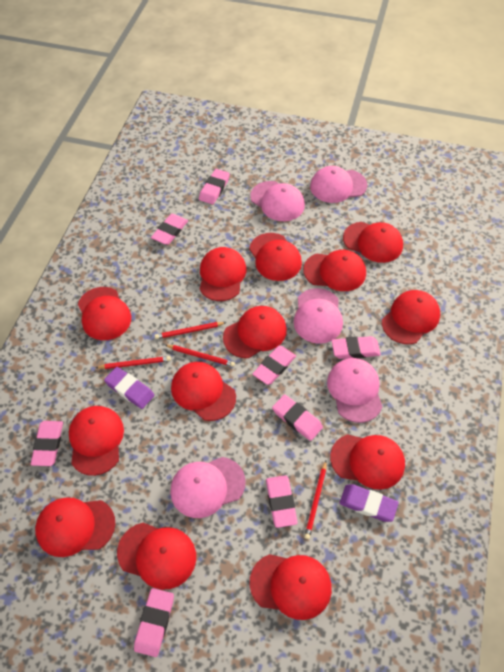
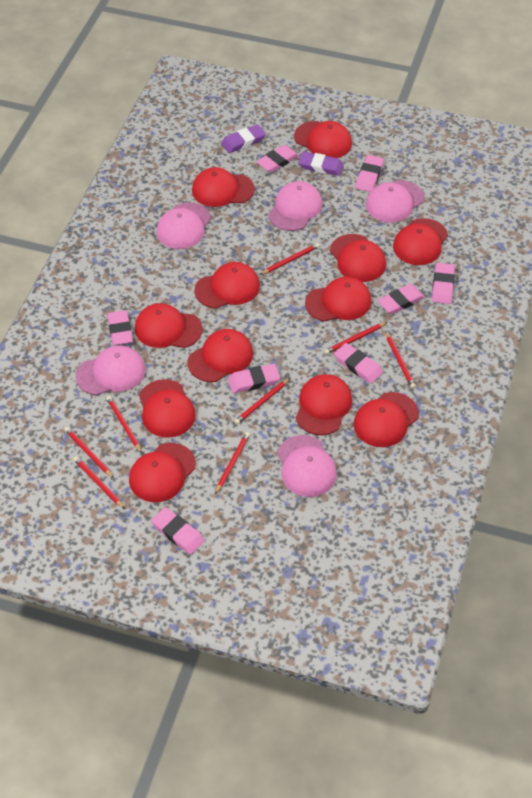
red cap: 13 -> 12
red pencil: 4 -> 8

